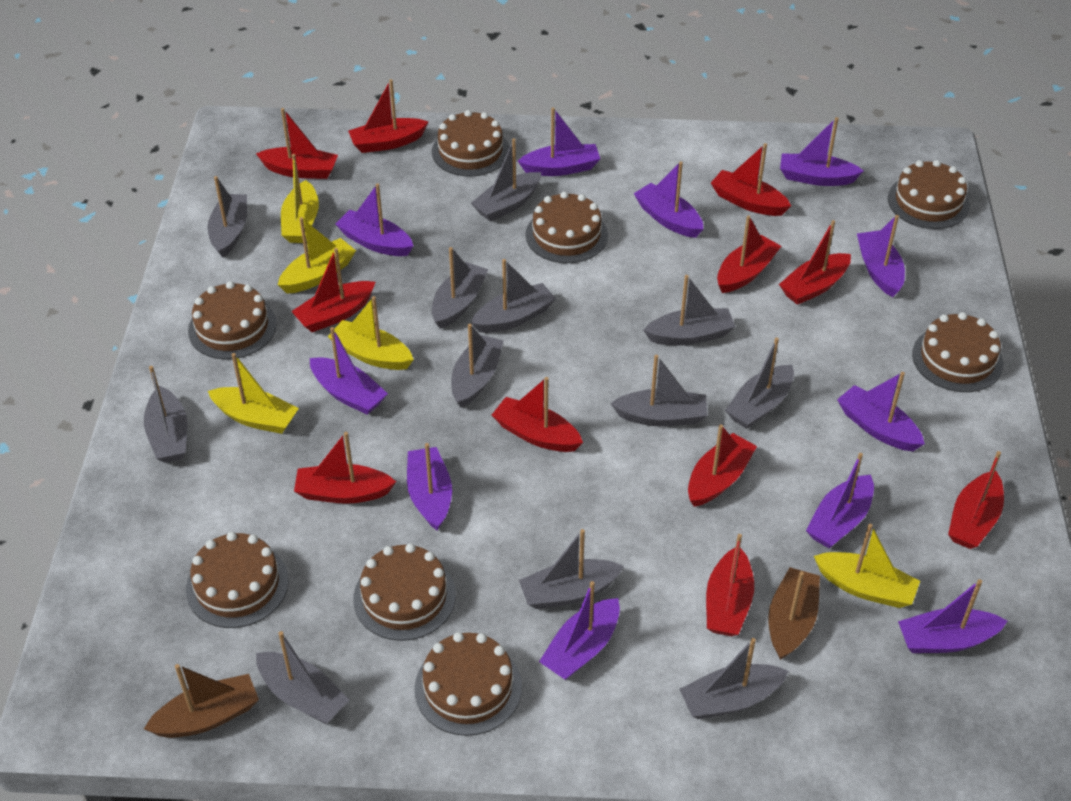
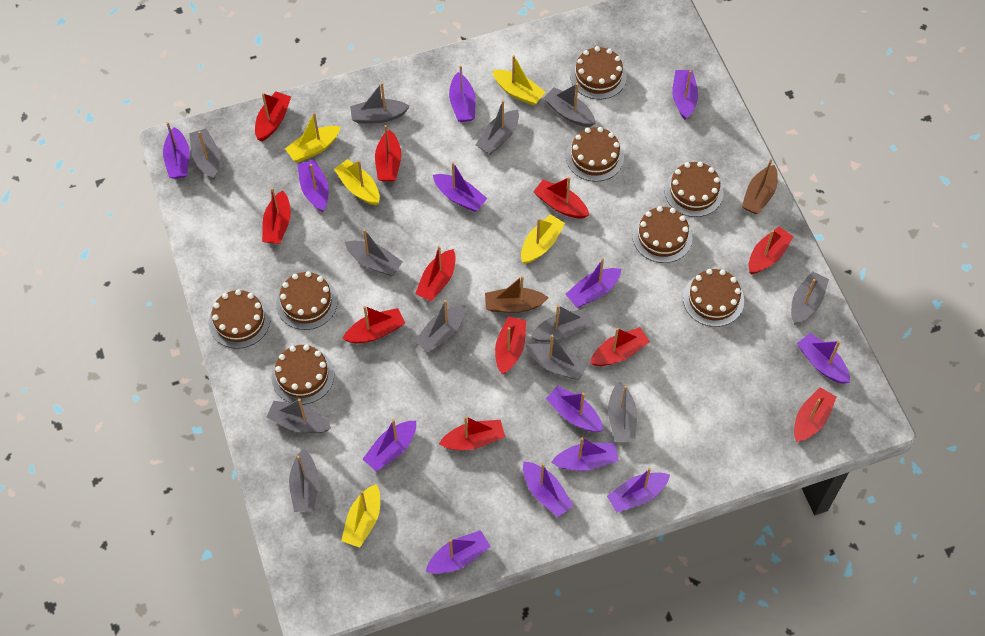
purple boat: 11 -> 13

